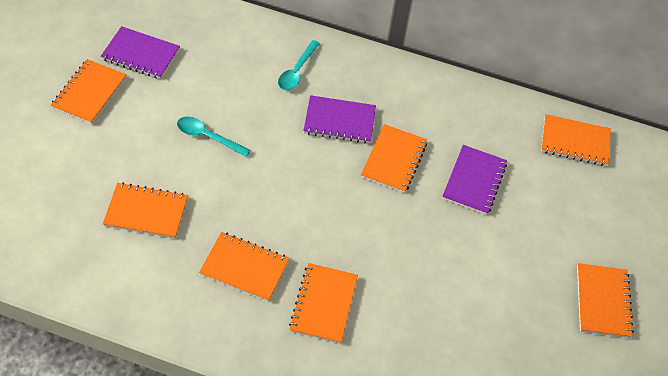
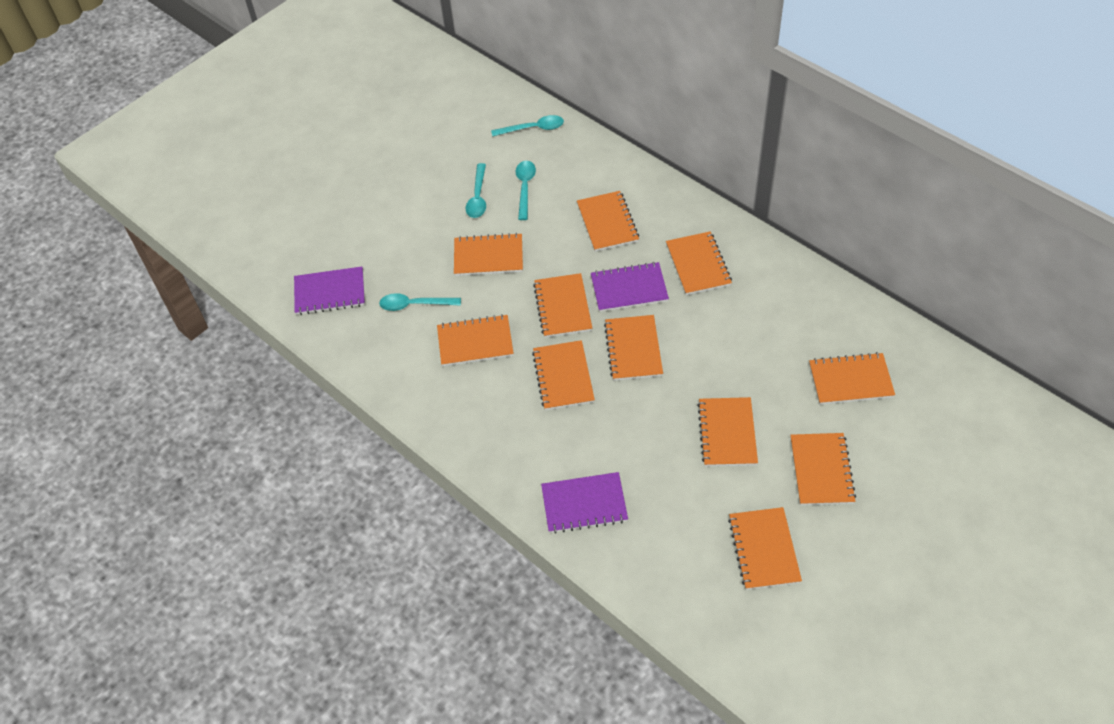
orange notebook: 7 -> 11
turquoise spoon: 2 -> 4

